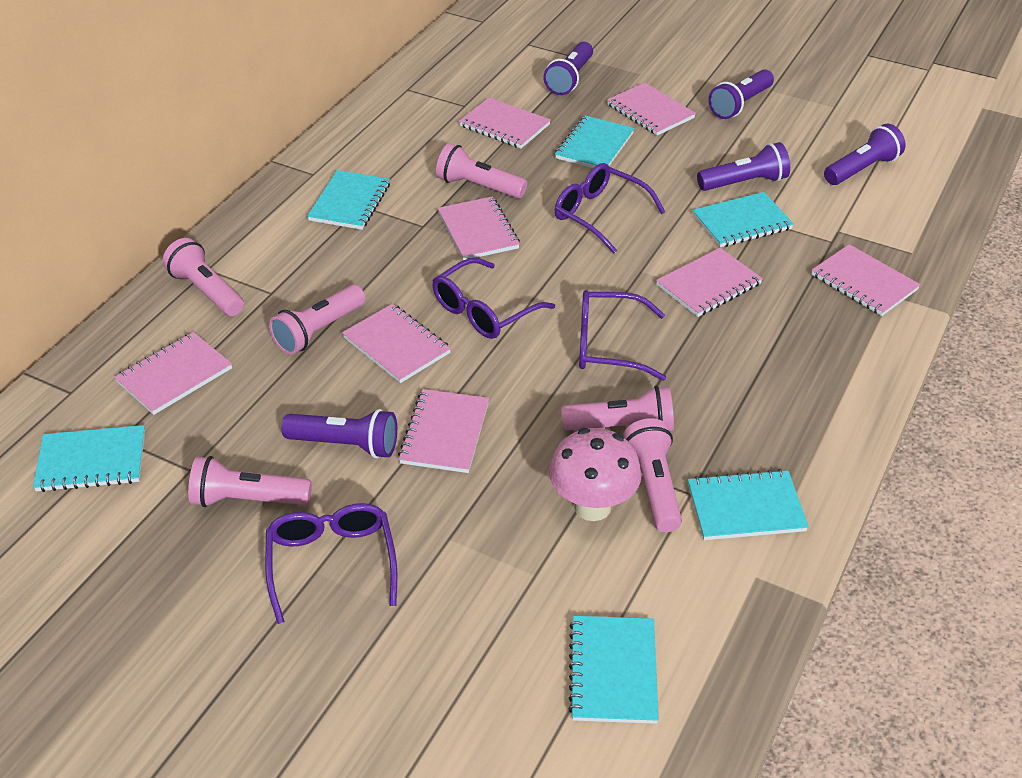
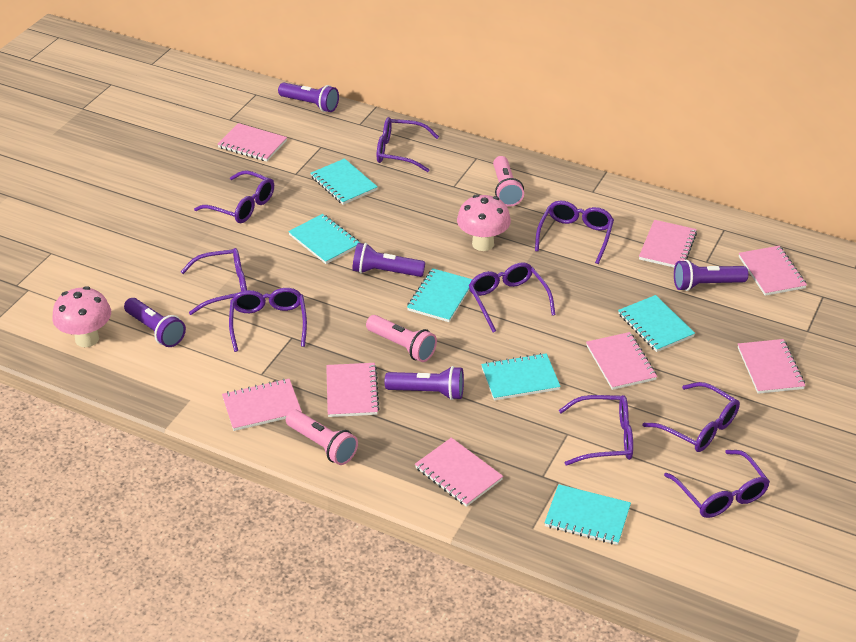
pink flashlight: 6 -> 3
pink mushroom: 1 -> 2
purple glasses: 4 -> 9

